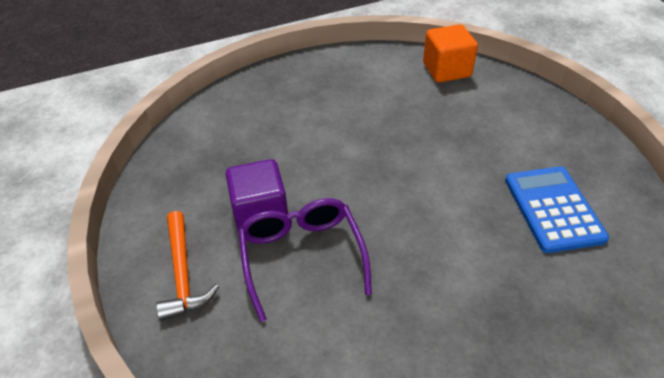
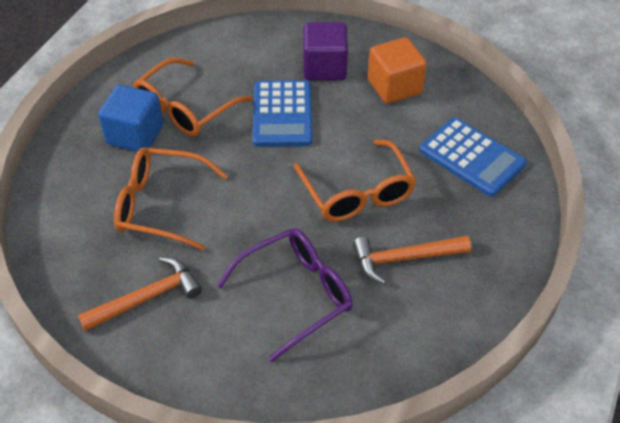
blue calculator: 1 -> 2
blue cube: 0 -> 1
orange glasses: 0 -> 3
orange hammer: 1 -> 2

